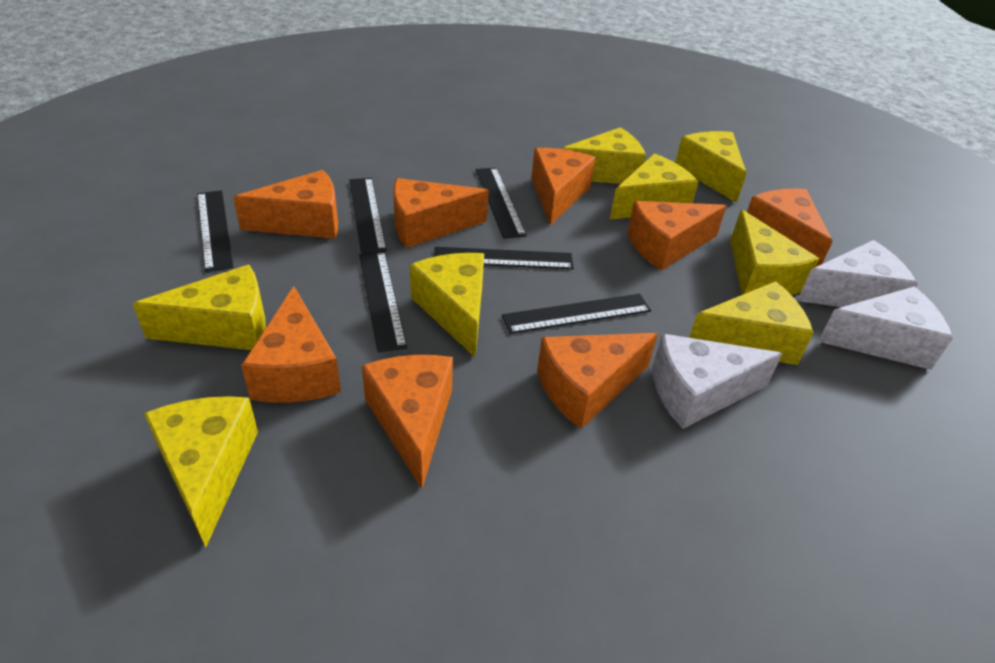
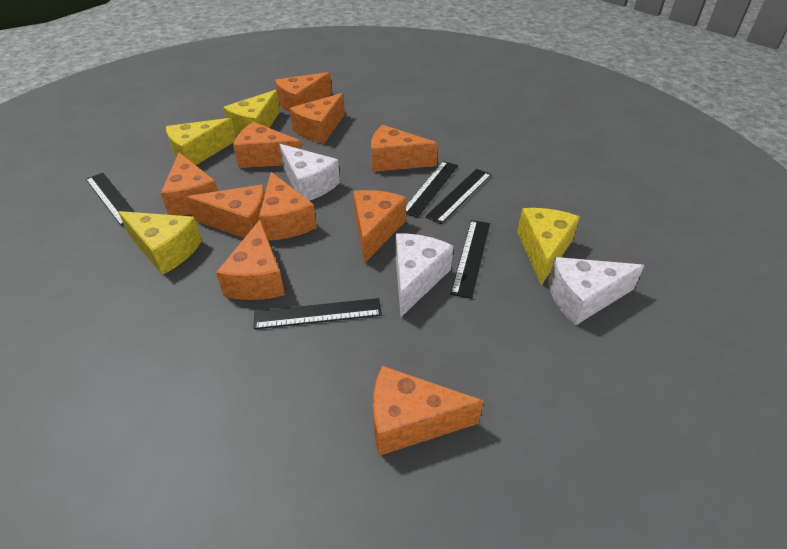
black ruler: 6 -> 5
orange cheese: 8 -> 10
yellow cheese: 8 -> 4

